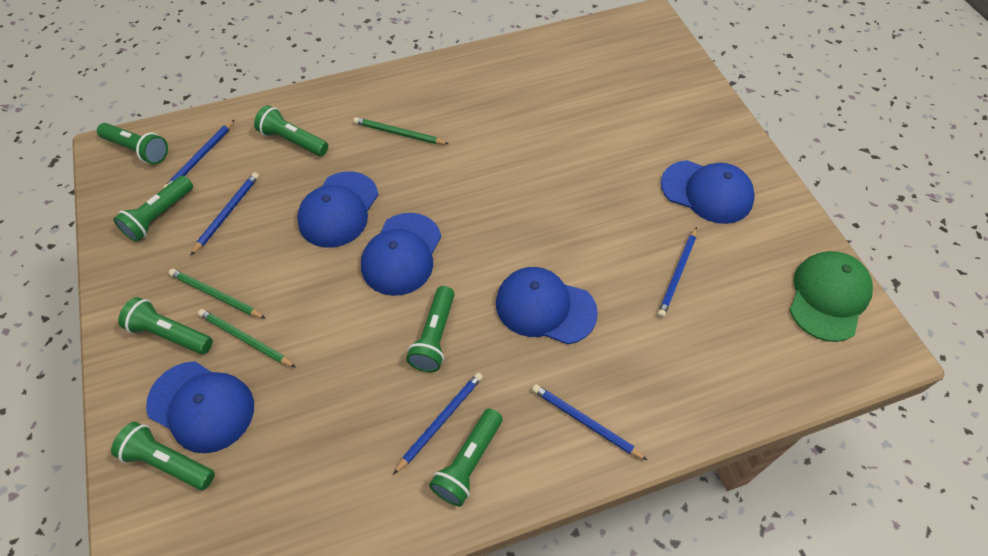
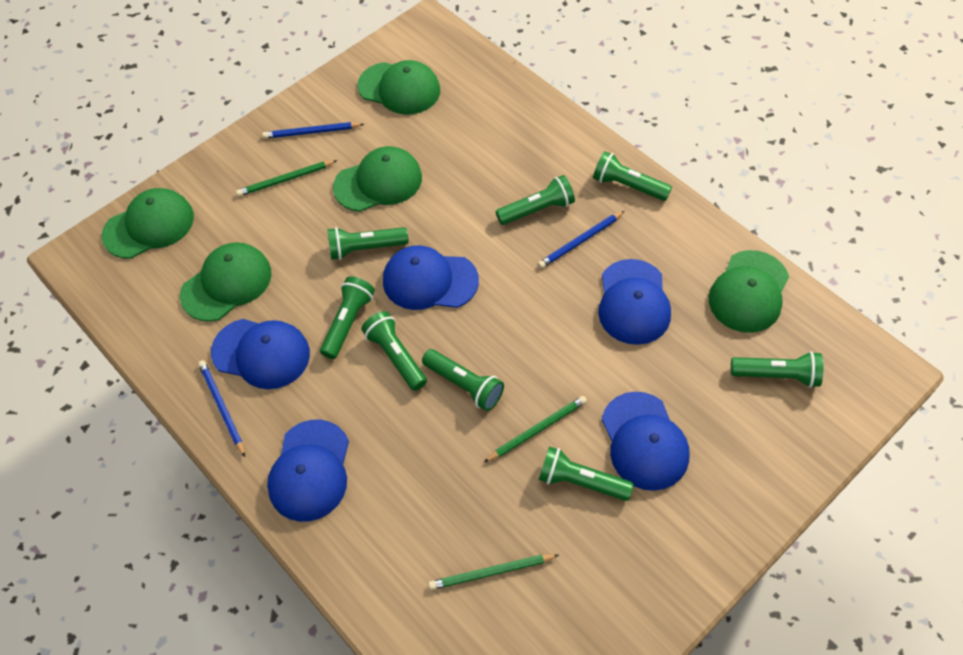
blue pencil: 5 -> 3
green cap: 1 -> 5
green flashlight: 7 -> 8

